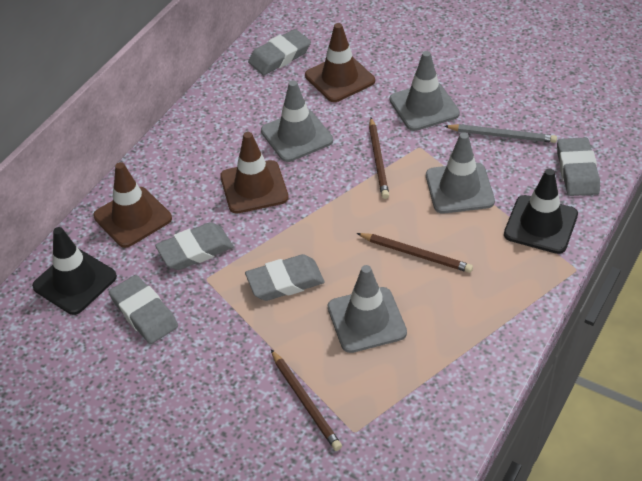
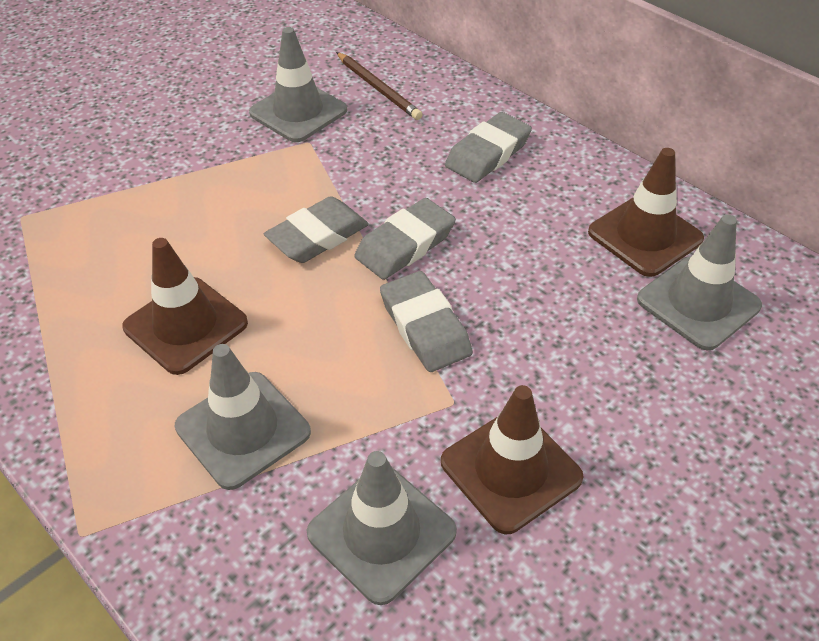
black traffic cone: 2 -> 0
brown pencil: 3 -> 1
grey eraser: 5 -> 4
grey pencil: 1 -> 0

